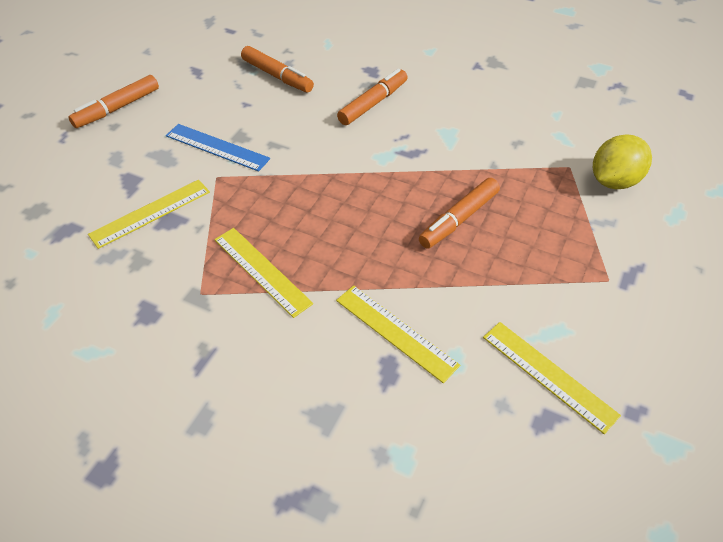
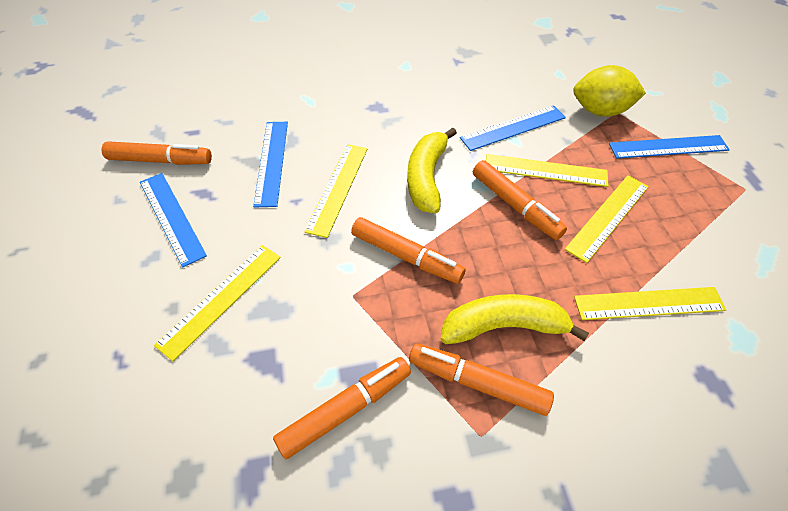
blue ruler: 1 -> 4
orange marker: 4 -> 5
yellow banana: 0 -> 2
yellow ruler: 4 -> 5

